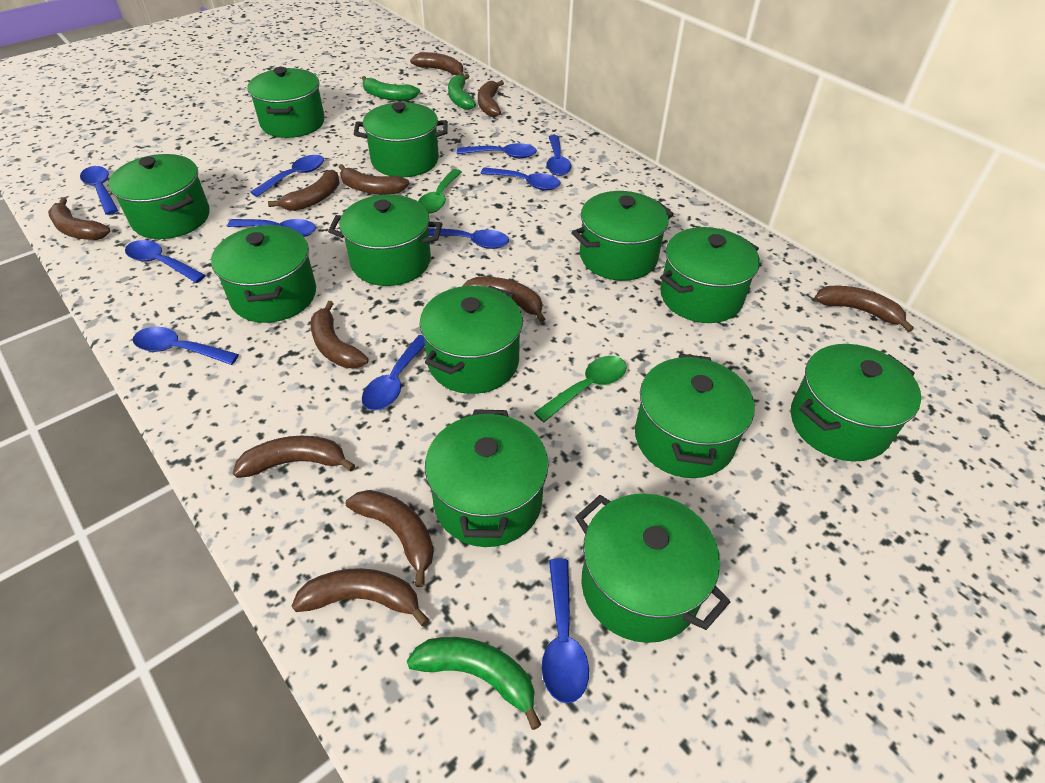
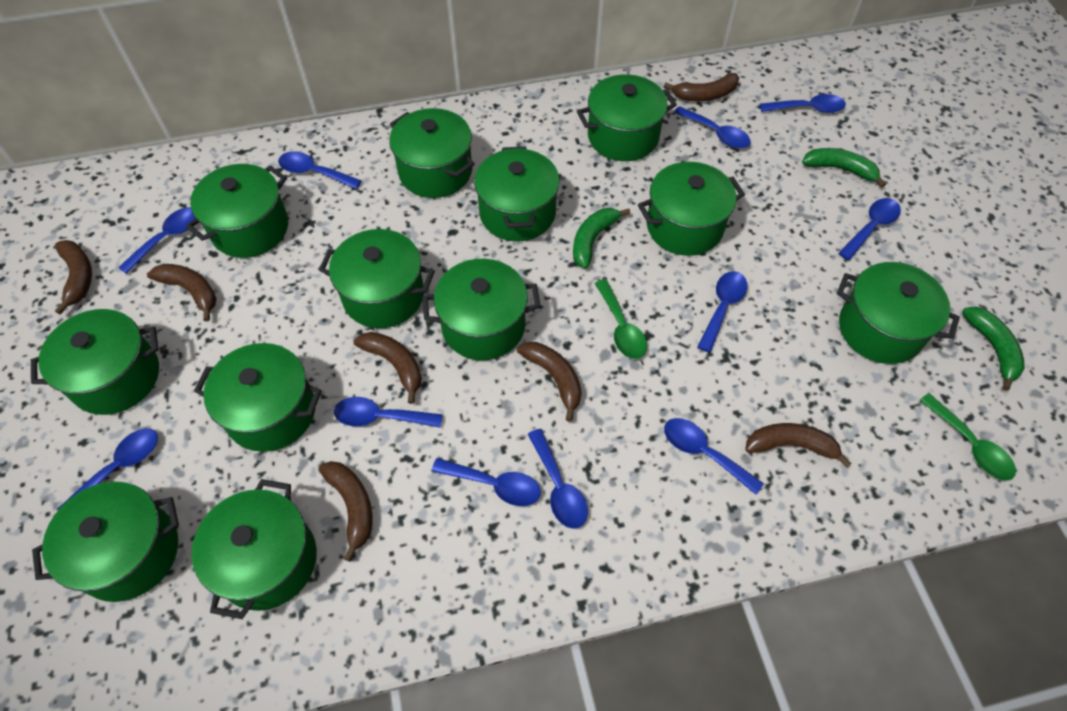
brown banana: 11 -> 7

